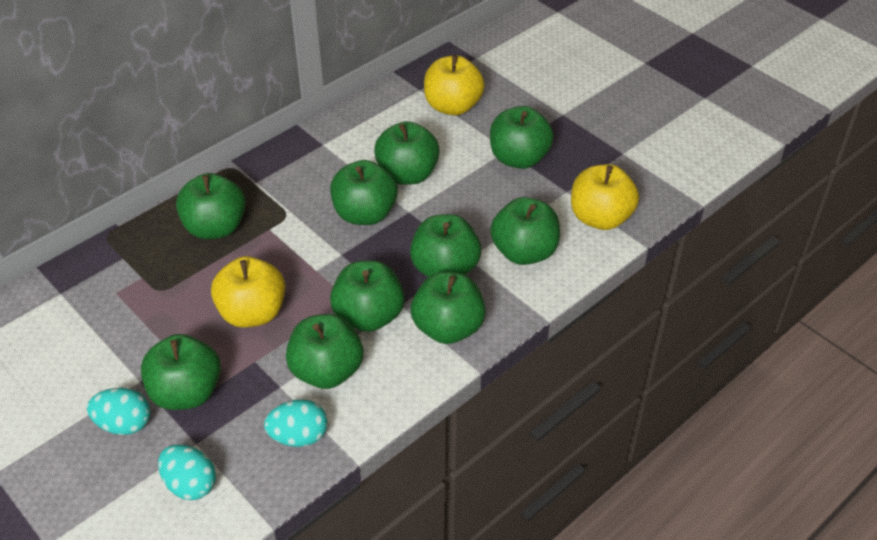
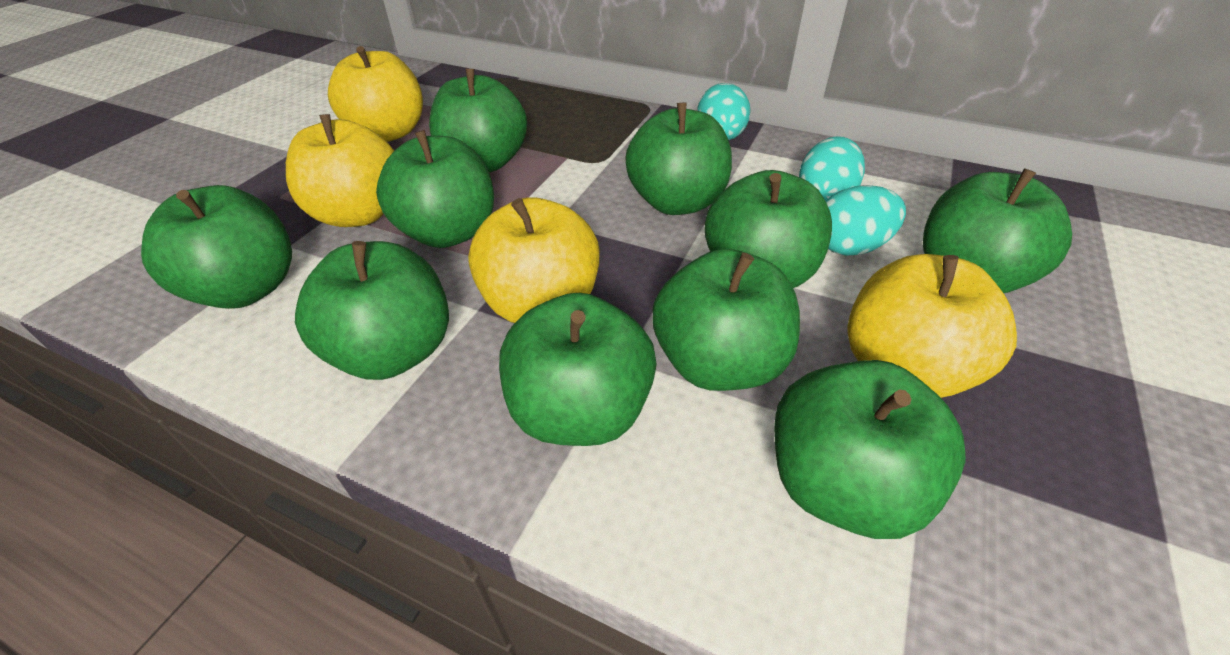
yellow apple: 3 -> 4

